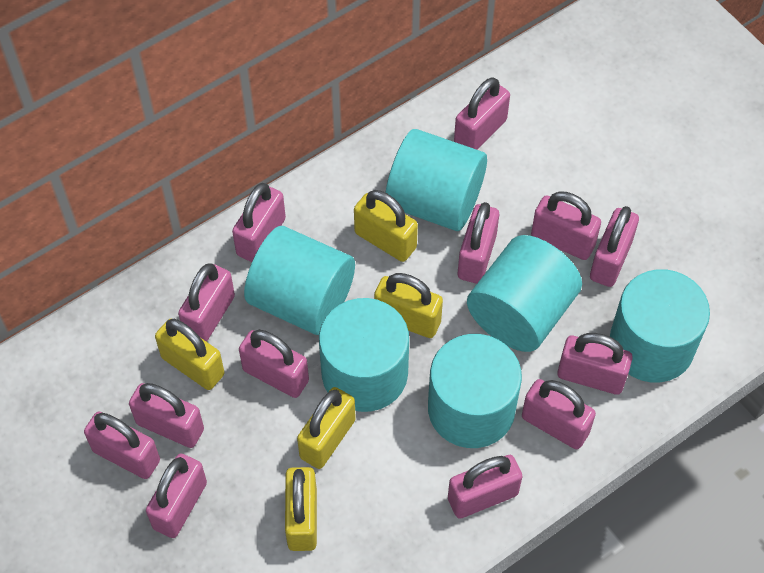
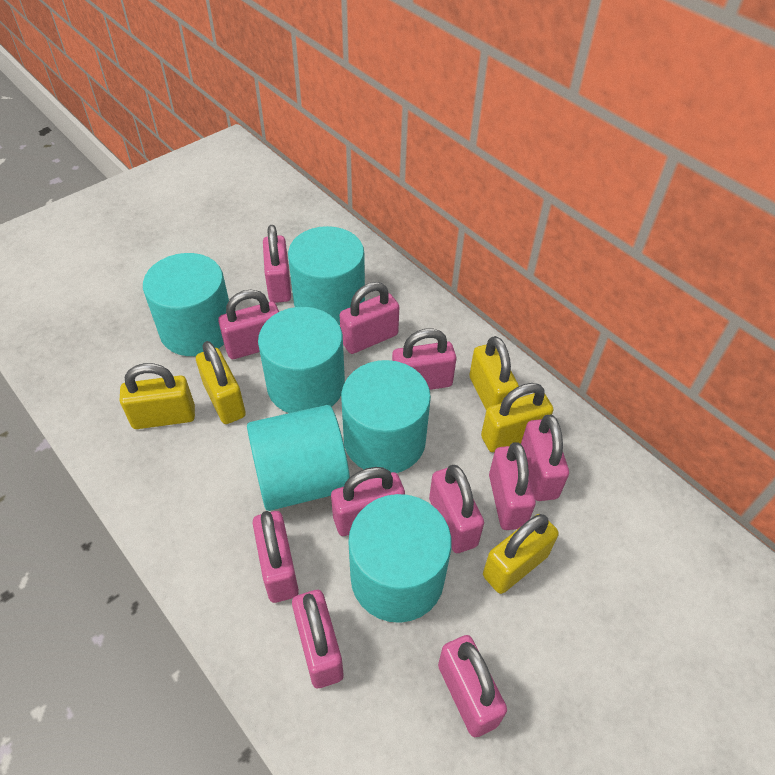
pink padlock: 13 -> 11

